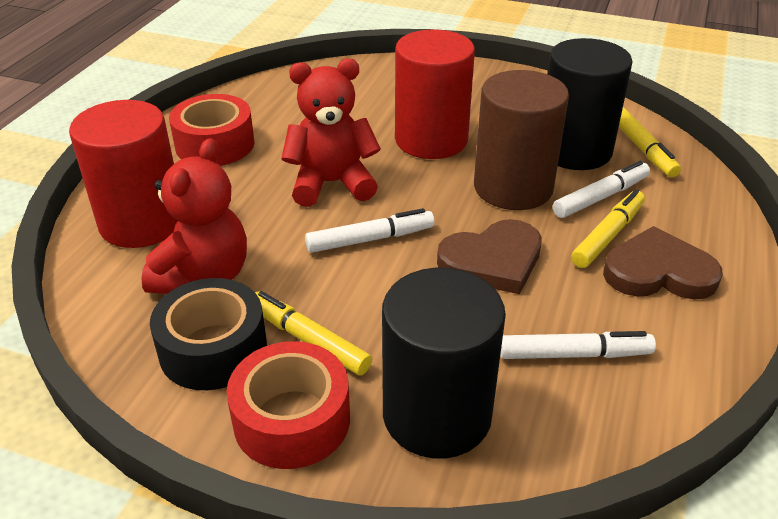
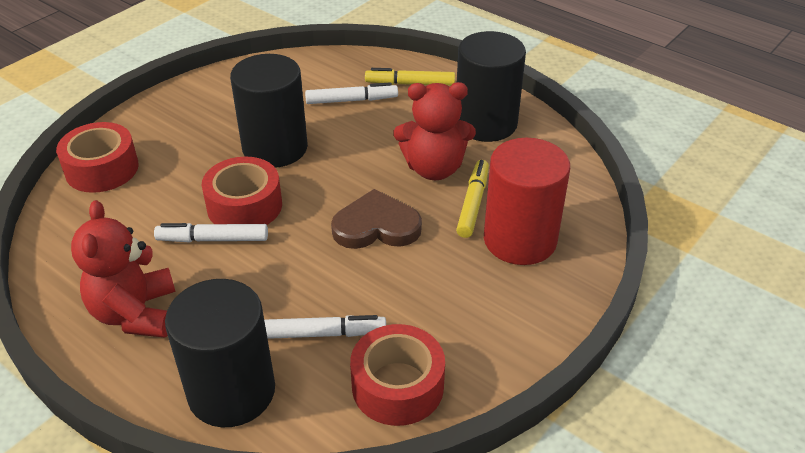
black cylinder: 2 -> 3
black tape: 1 -> 0
brown cylinder: 1 -> 0
brown heart: 2 -> 1
red cylinder: 2 -> 1
red tape: 2 -> 3
yellow marker: 3 -> 2

